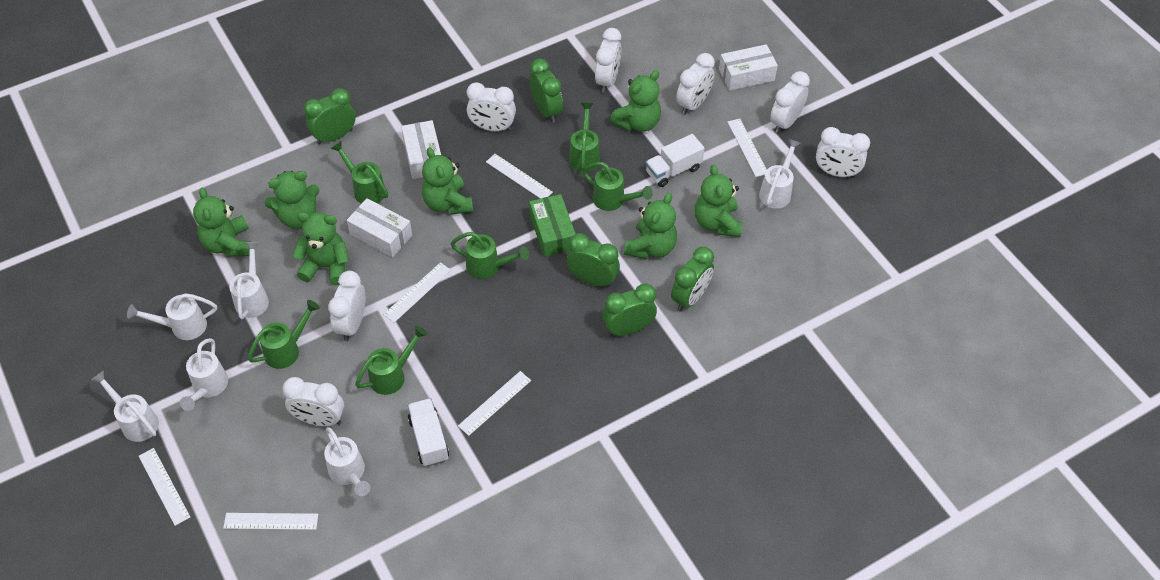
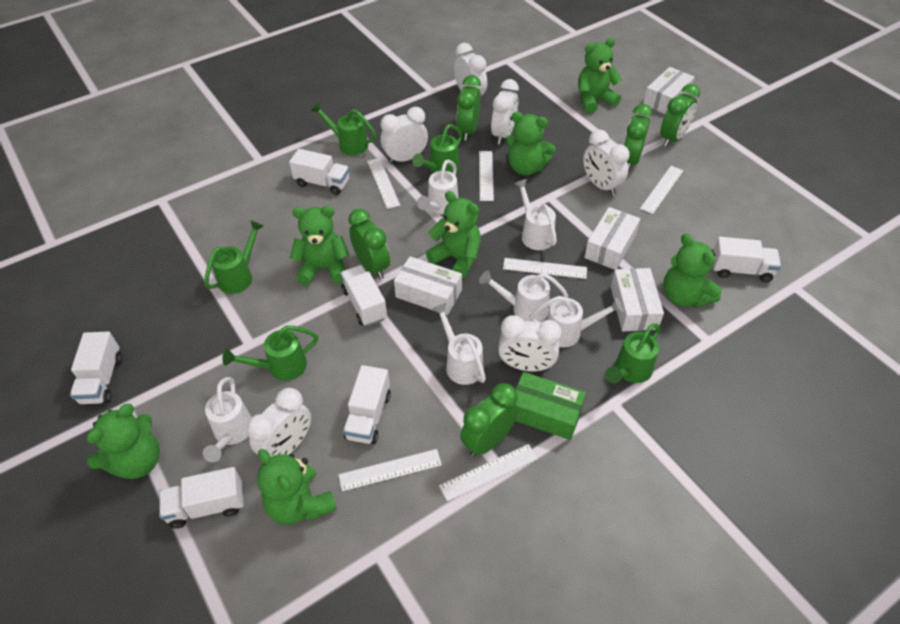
green watering can: 6 -> 5
white box: 3 -> 4
white clock: 7 -> 6
white truck: 2 -> 6

